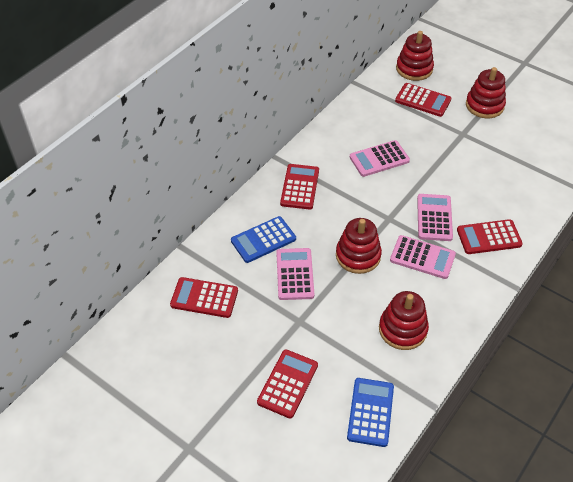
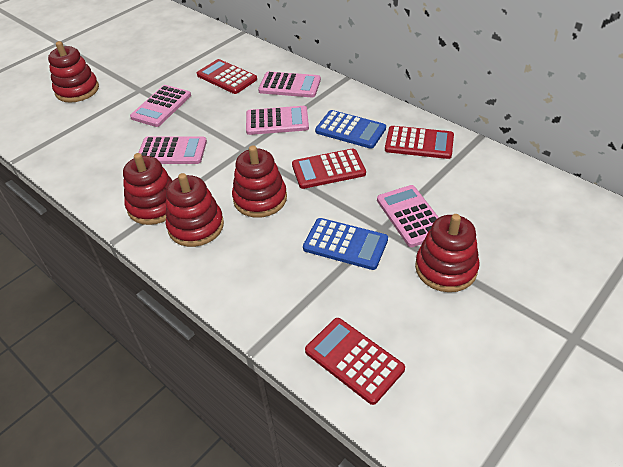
pink calculator: 4 -> 5
red calculator: 5 -> 4
red stacking toy: 4 -> 5

